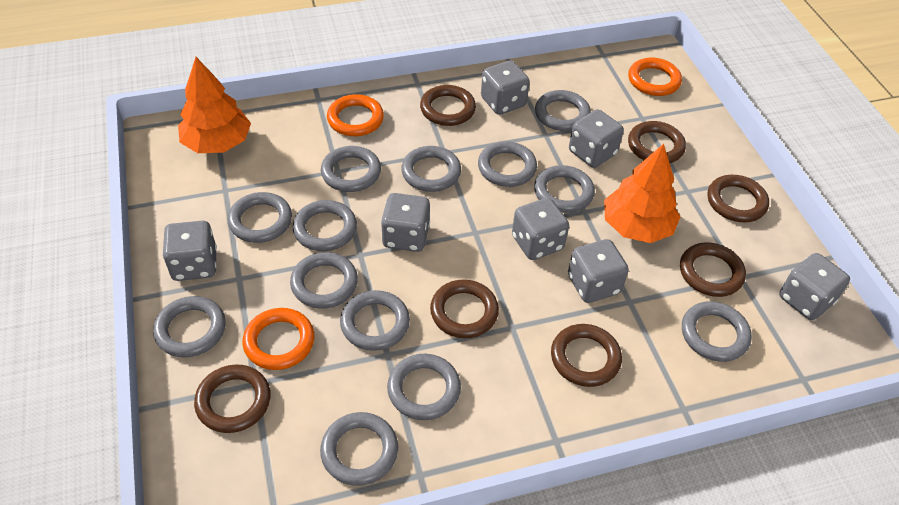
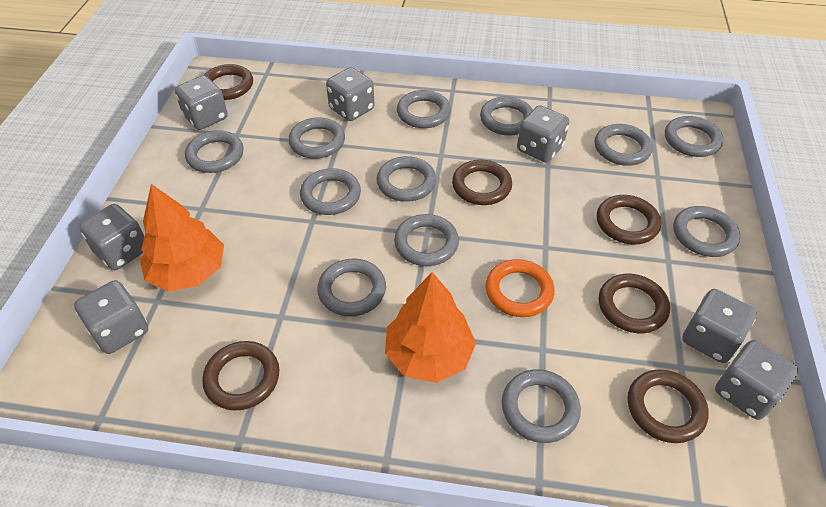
brown ring: 7 -> 6
grey ring: 13 -> 12
orange ring: 3 -> 1

